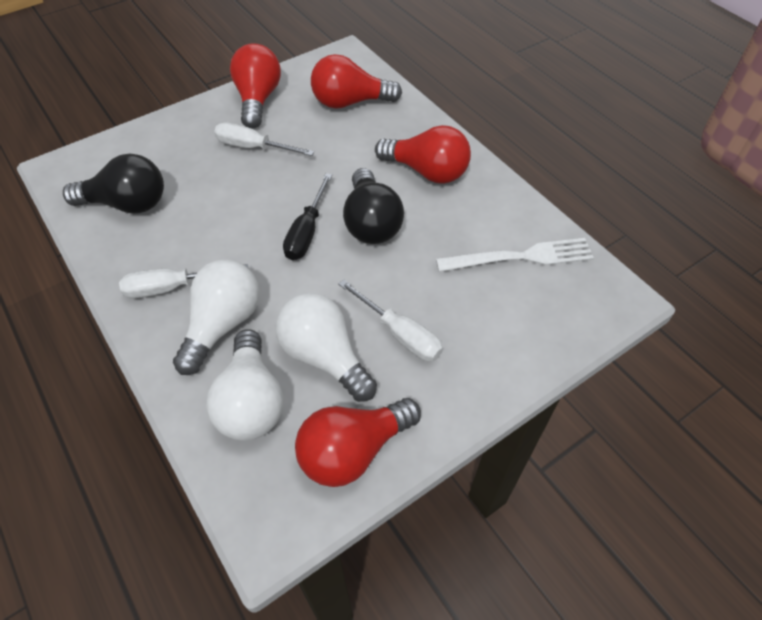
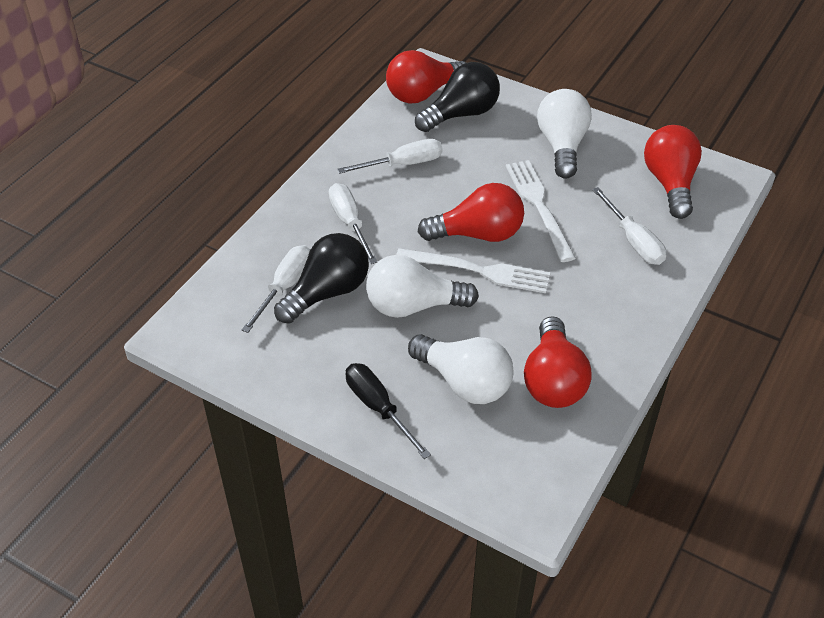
white fork: 1 -> 2
white screwdriver: 3 -> 4

